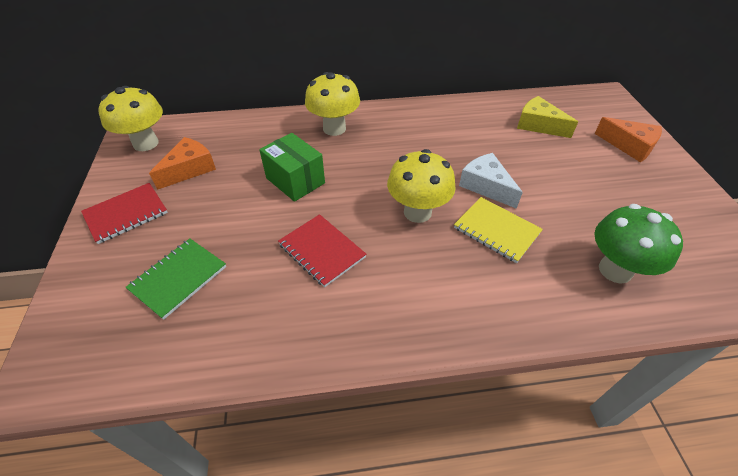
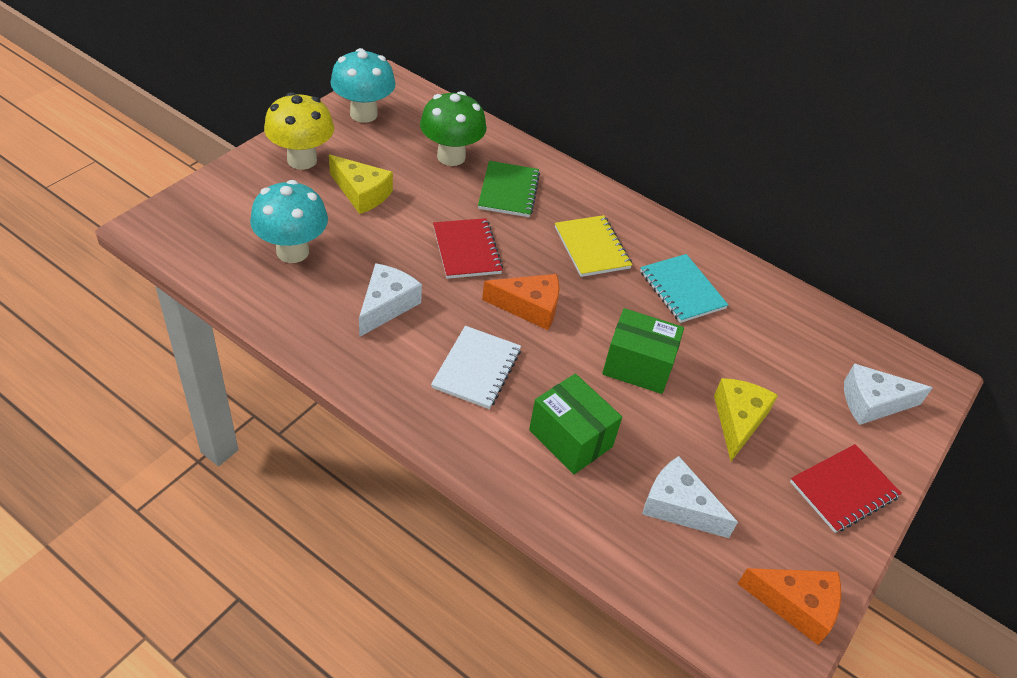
green box: 1 -> 2
turquoise mushroom: 0 -> 2
turquoise notebook: 0 -> 1
white cheese: 1 -> 3
white notebook: 0 -> 1
yellow cheese: 1 -> 2
yellow mushroom: 3 -> 1

